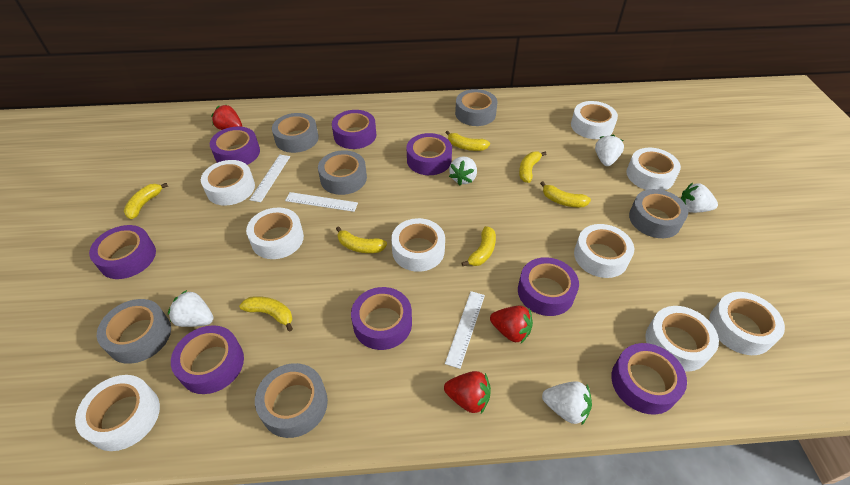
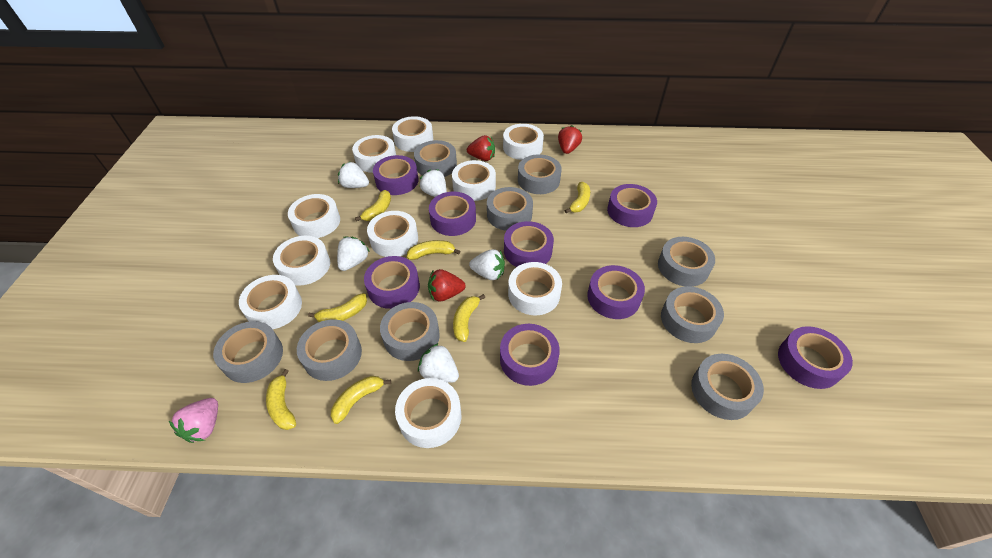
grey tape: 6 -> 9
pink strawberry: 0 -> 1
white ruler: 3 -> 0
white tape: 9 -> 10

